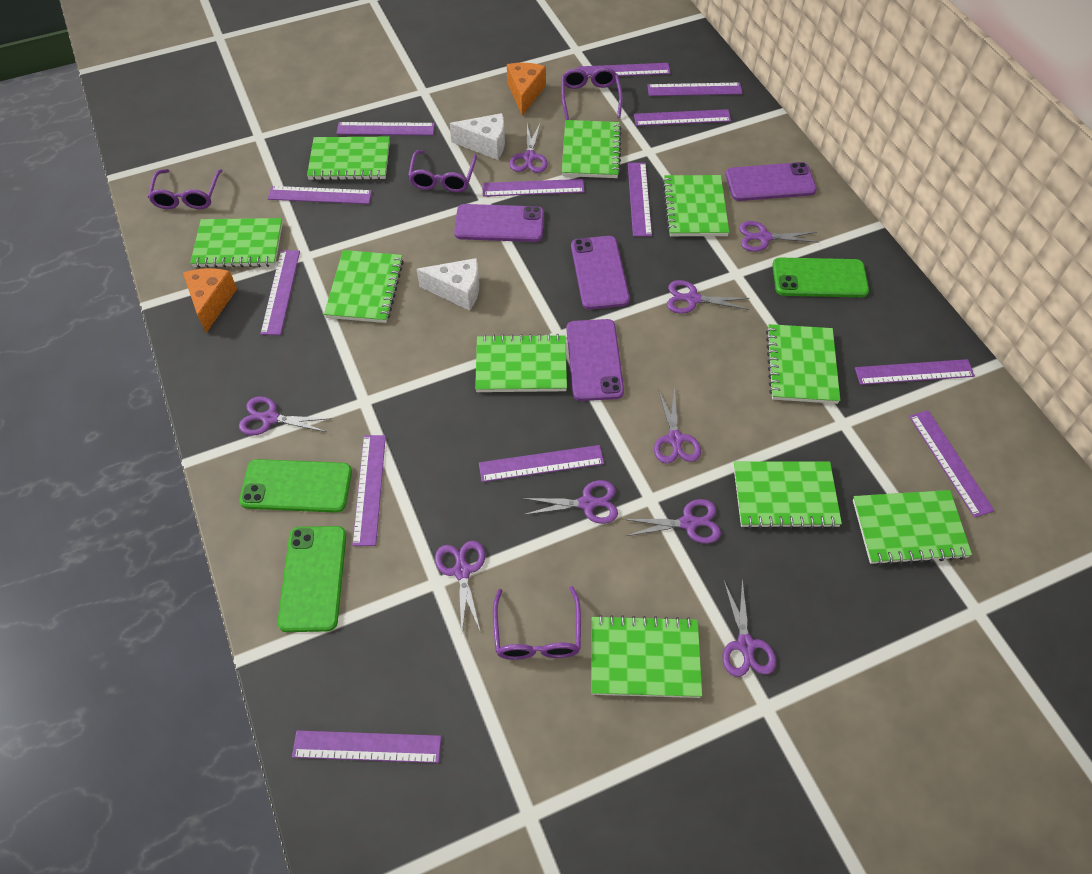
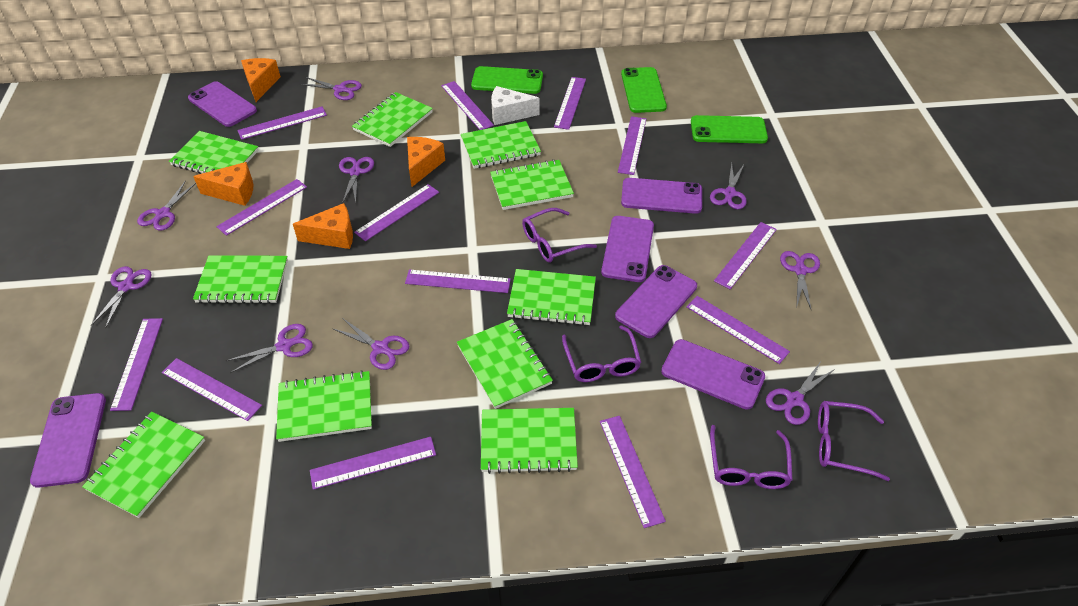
orange cheese: 2 -> 4
purple phone: 4 -> 6
white cheese: 2 -> 1

